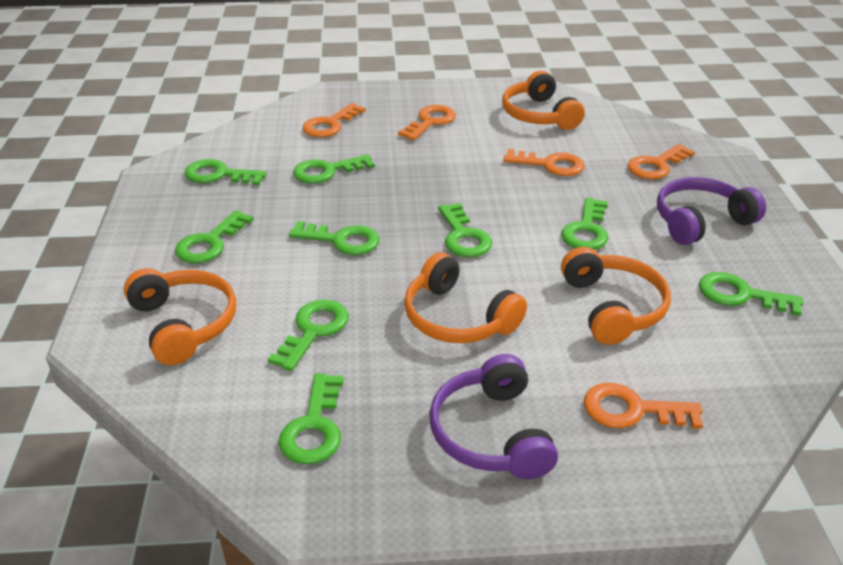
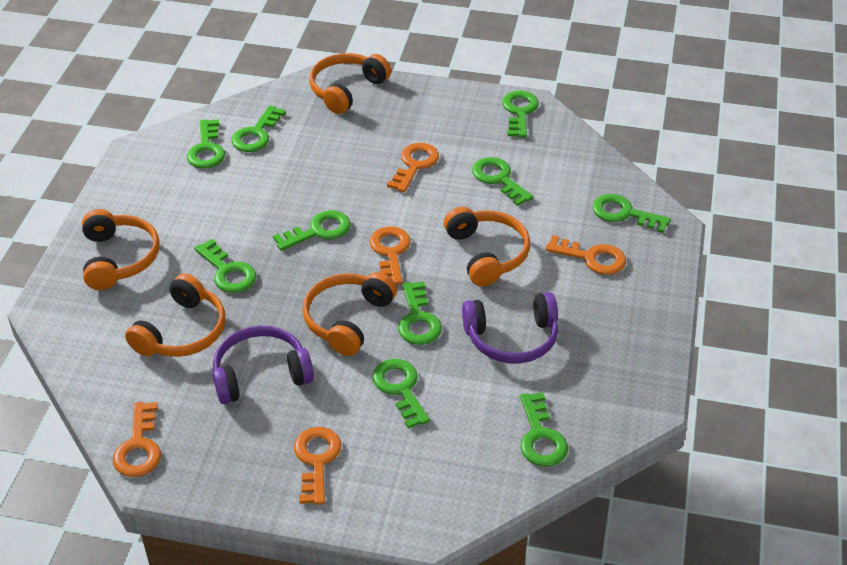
green key: 9 -> 10
orange headphones: 4 -> 5

